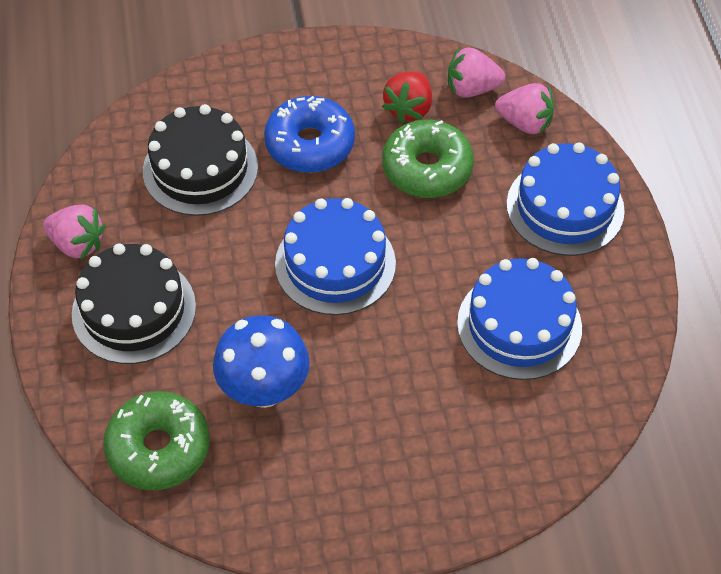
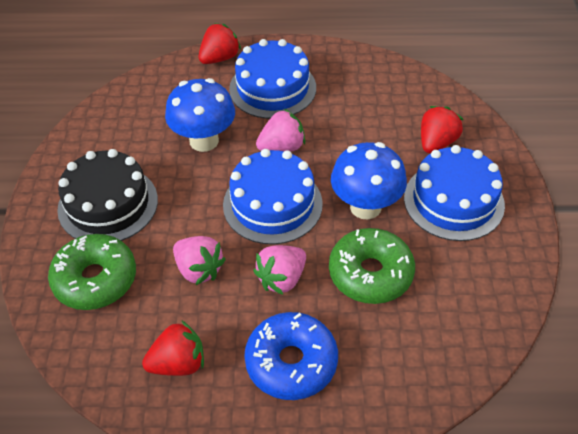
black cake: 2 -> 1
blue mushroom: 1 -> 2
red strawberry: 1 -> 3

